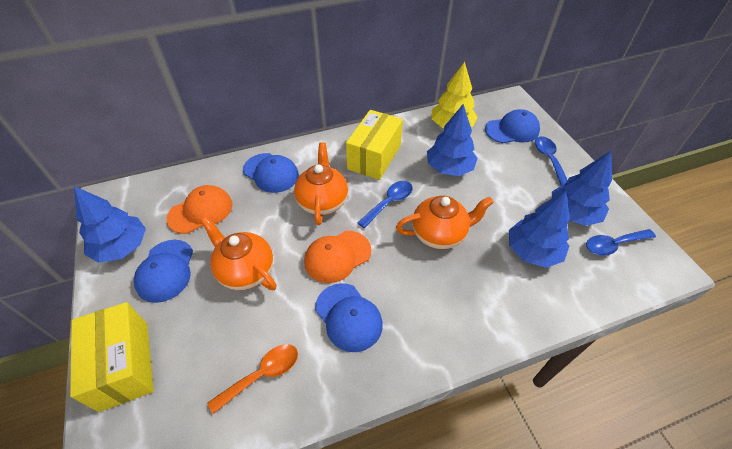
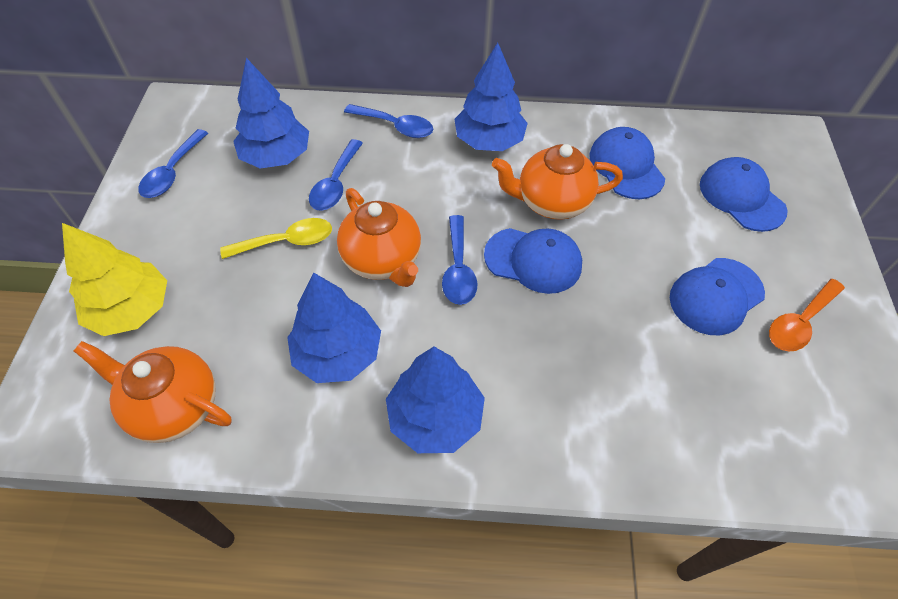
blue spoon: 3 -> 4
orange cap: 2 -> 0
yellow box: 2 -> 0
yellow spoon: 0 -> 1

